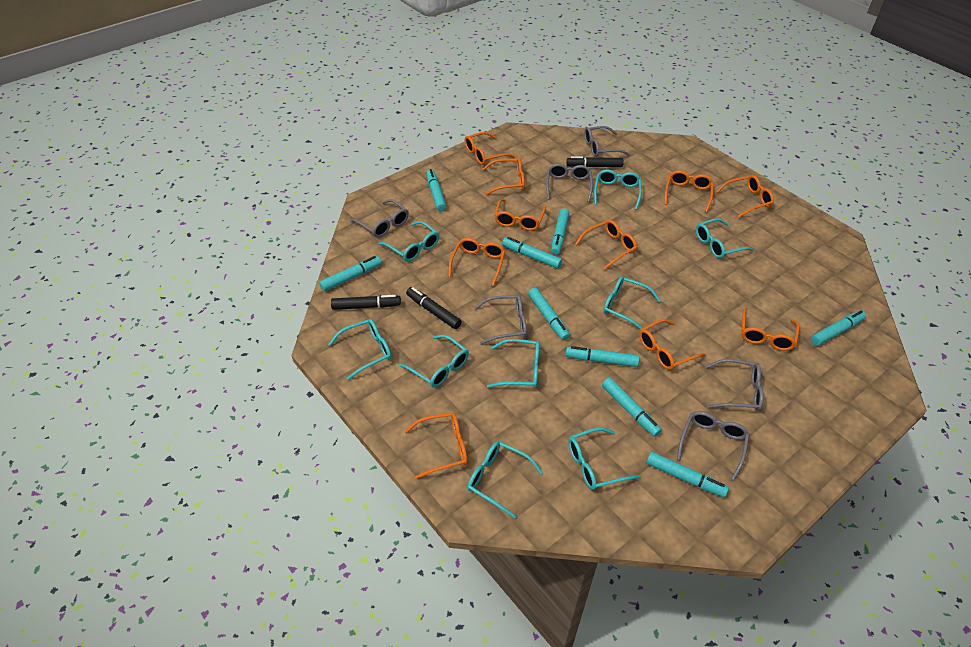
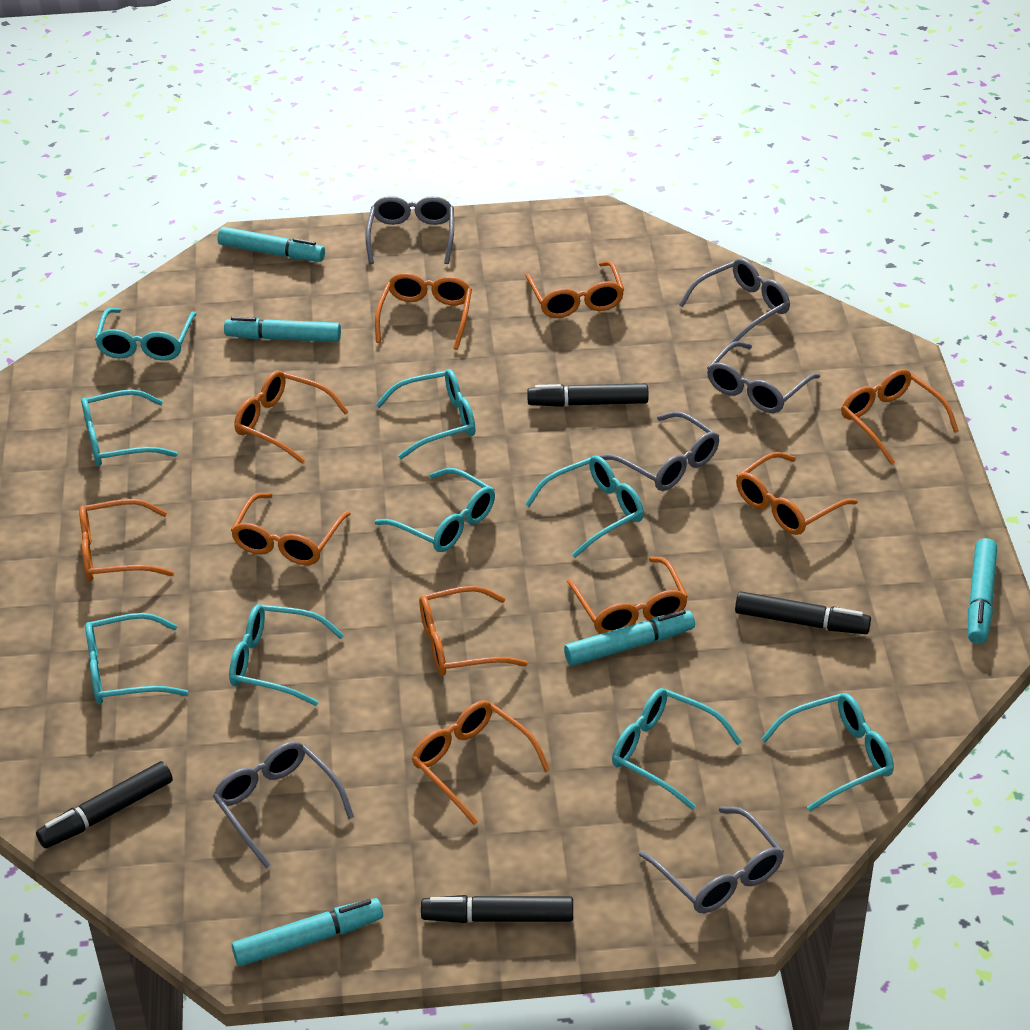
black marker: 3 -> 4
turquoise marker: 9 -> 5

